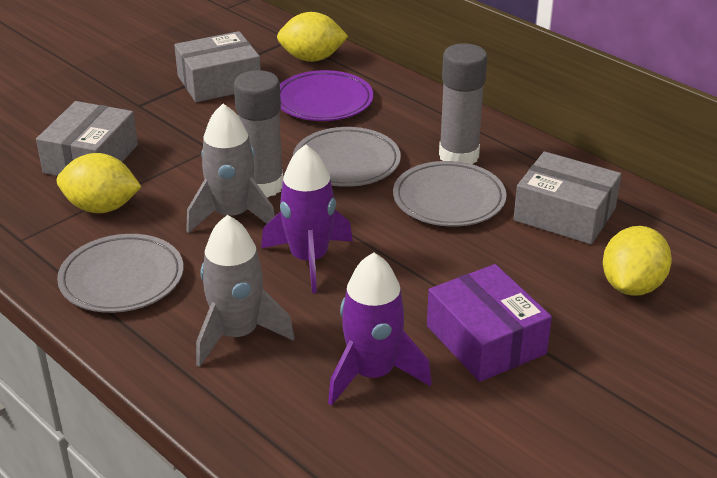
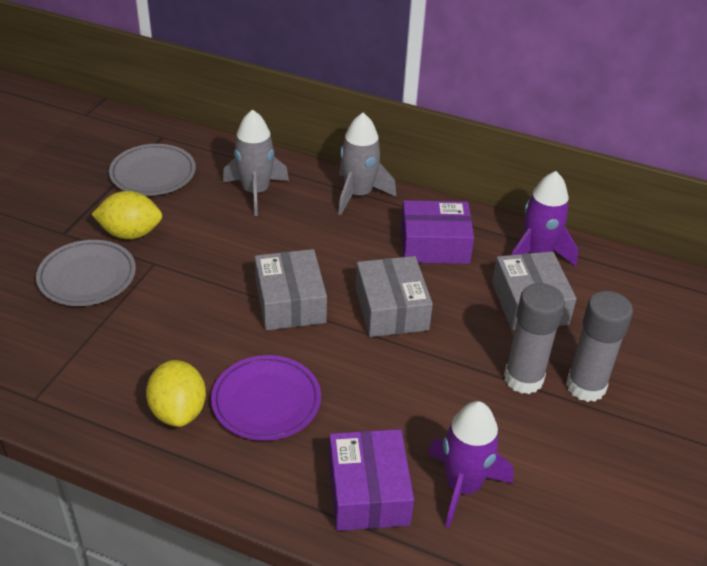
grey plate: 3 -> 2
purple box: 1 -> 2
yellow lemon: 3 -> 2

